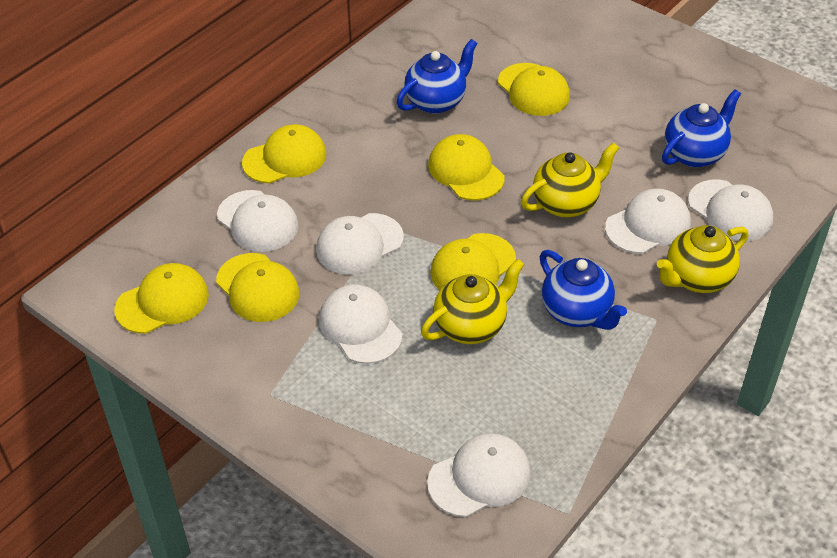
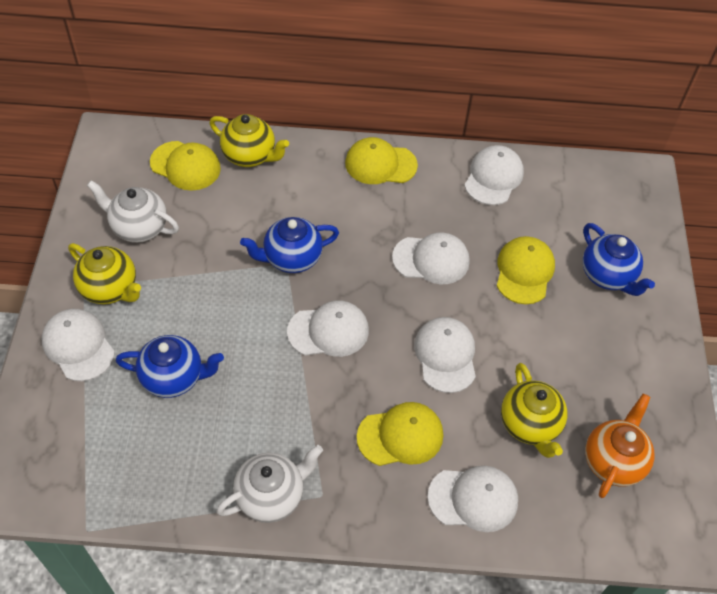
orange teapot: 0 -> 1
white teapot: 0 -> 2
yellow cap: 6 -> 4

